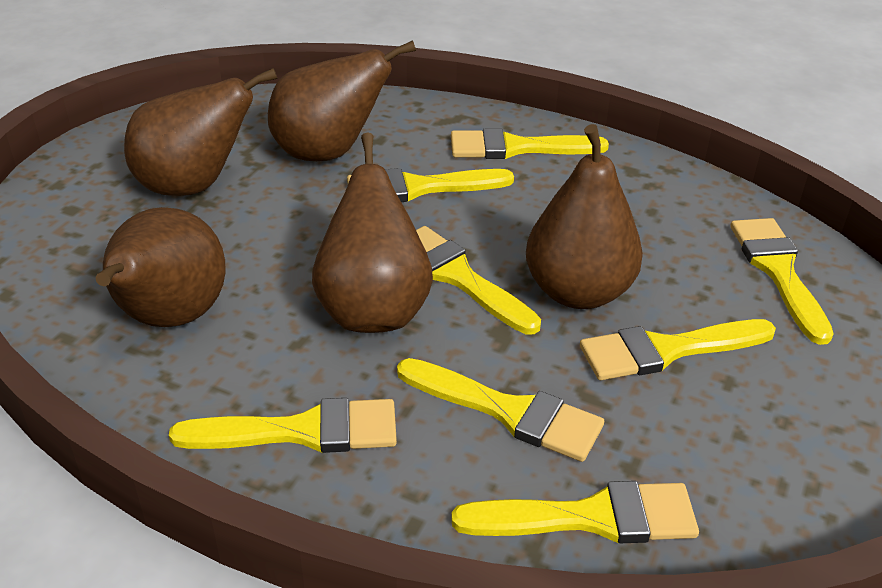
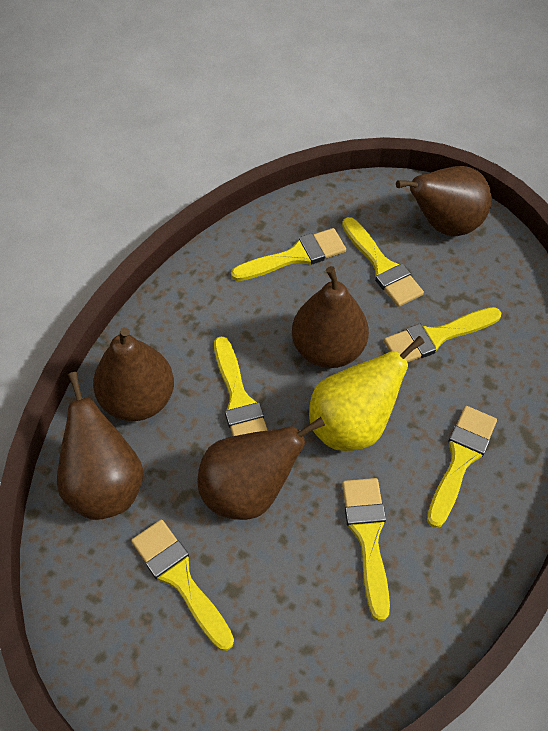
yellow brush: 8 -> 7
yellow pear: 0 -> 1

